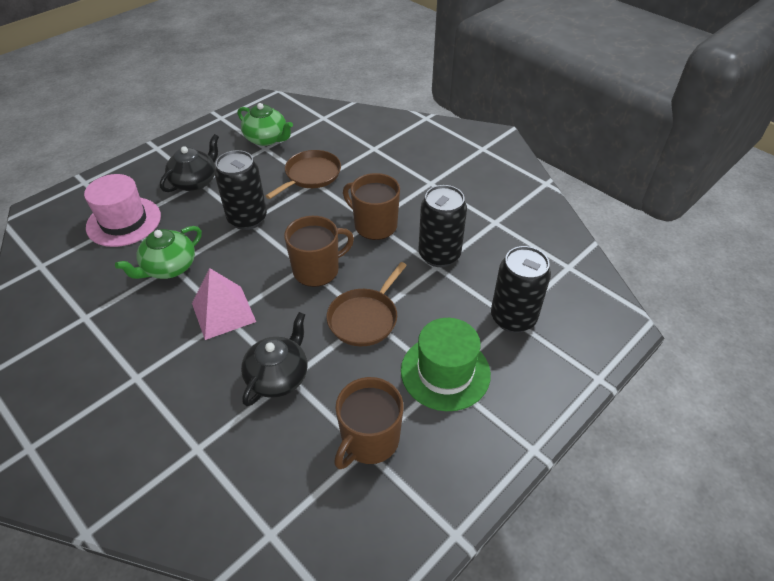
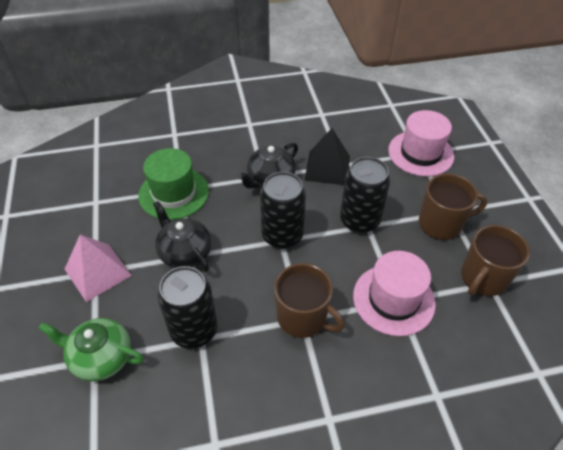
black pyramid: 0 -> 1
brown pan: 2 -> 0
green teapot: 2 -> 1
pink hat: 1 -> 2

